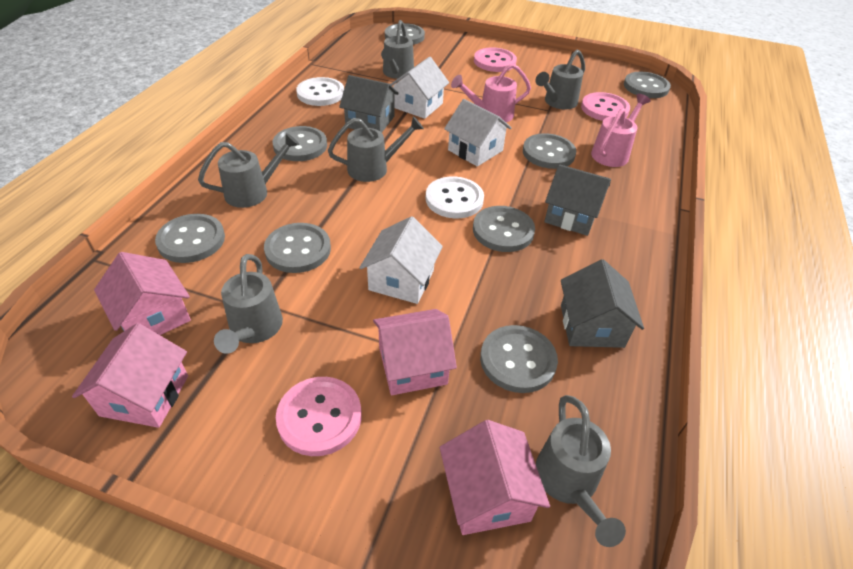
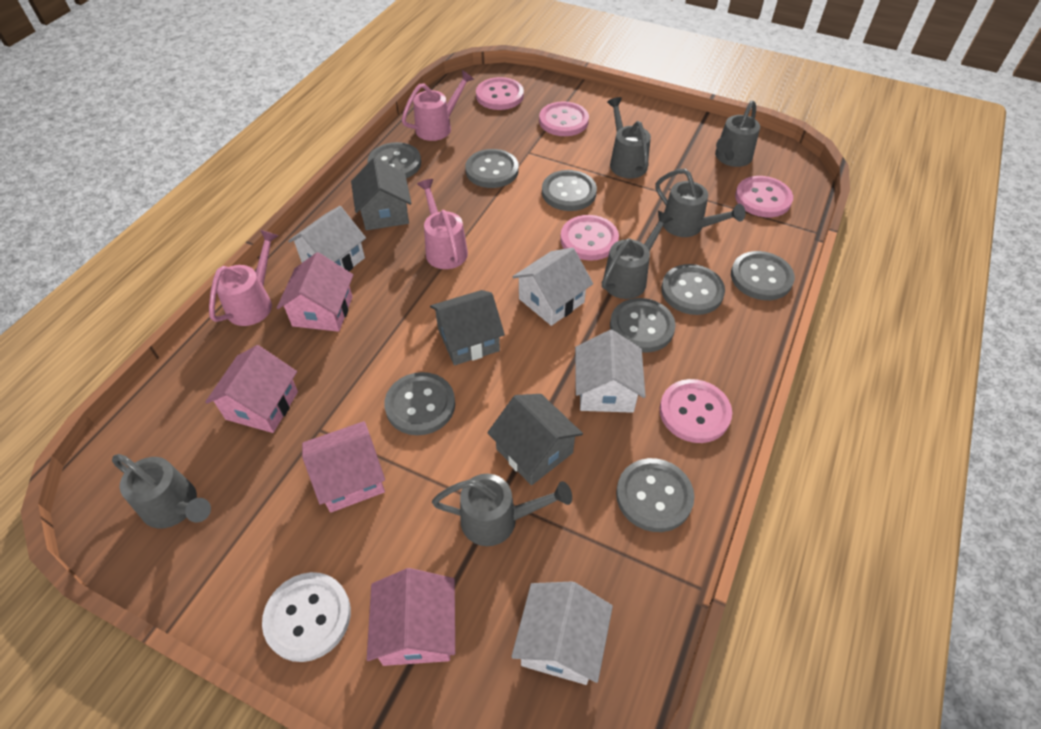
pink button: 3 -> 5
pink watering can: 2 -> 3
white button: 2 -> 1
white house: 3 -> 4

